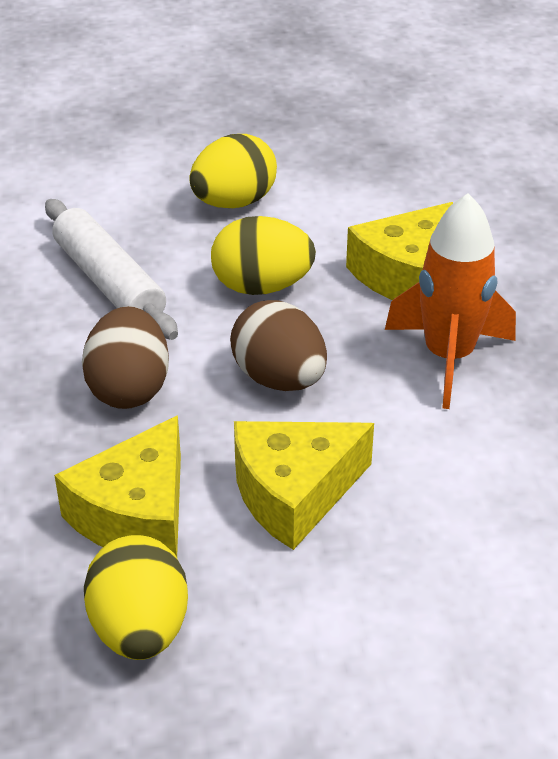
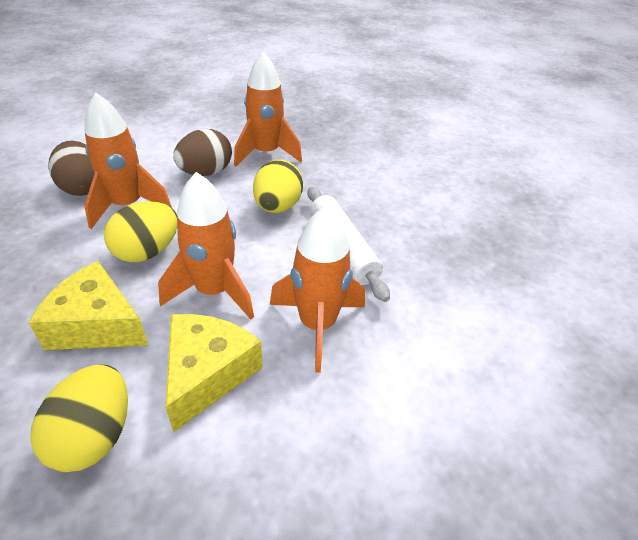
orange rocket: 1 -> 4
yellow cheese: 3 -> 2

